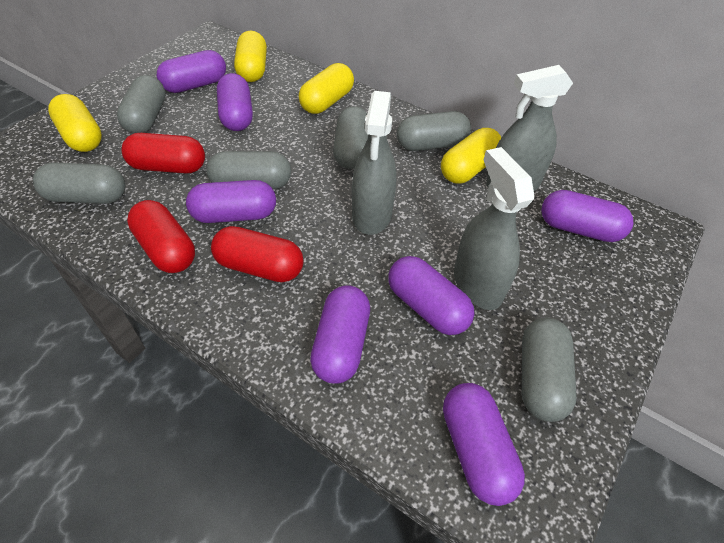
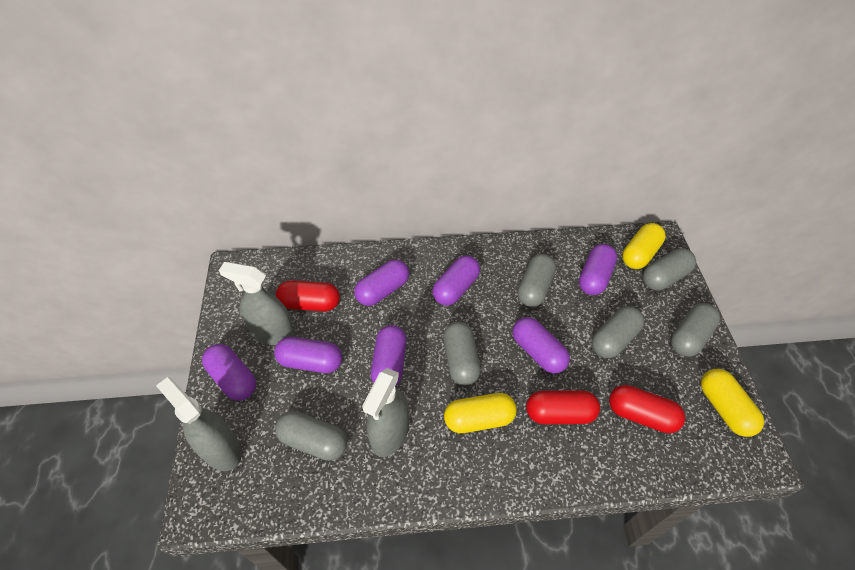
yellow capsule: 4 -> 3

